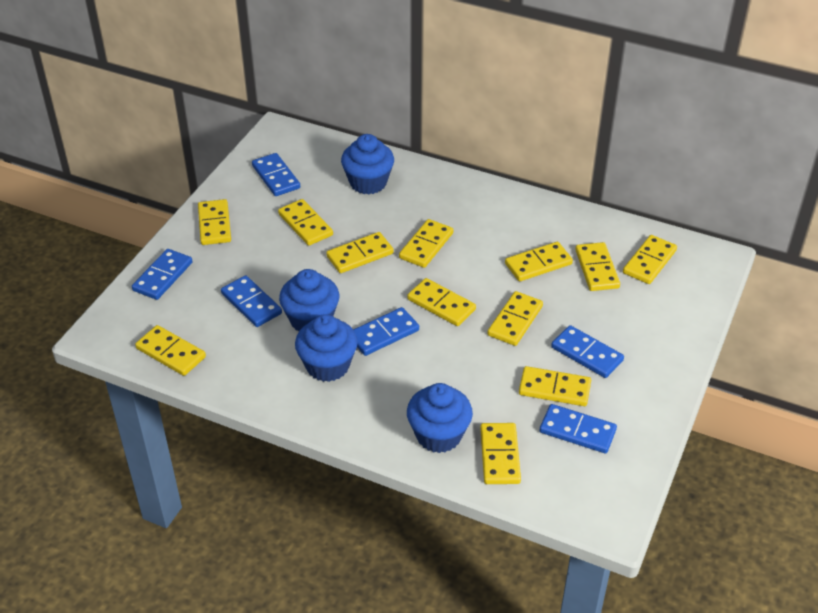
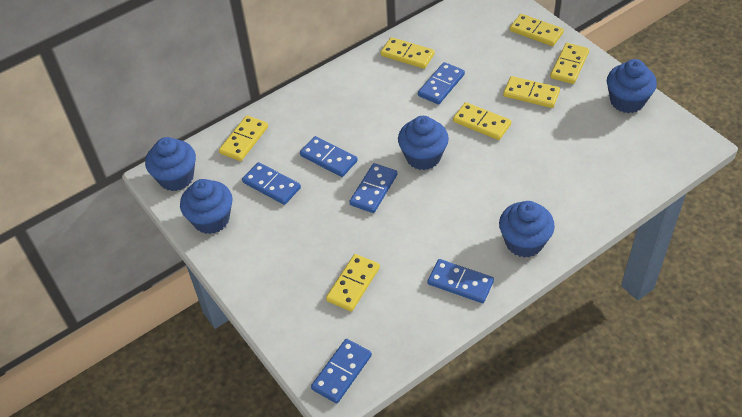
blue cupcake: 4 -> 5
yellow domino: 12 -> 7

